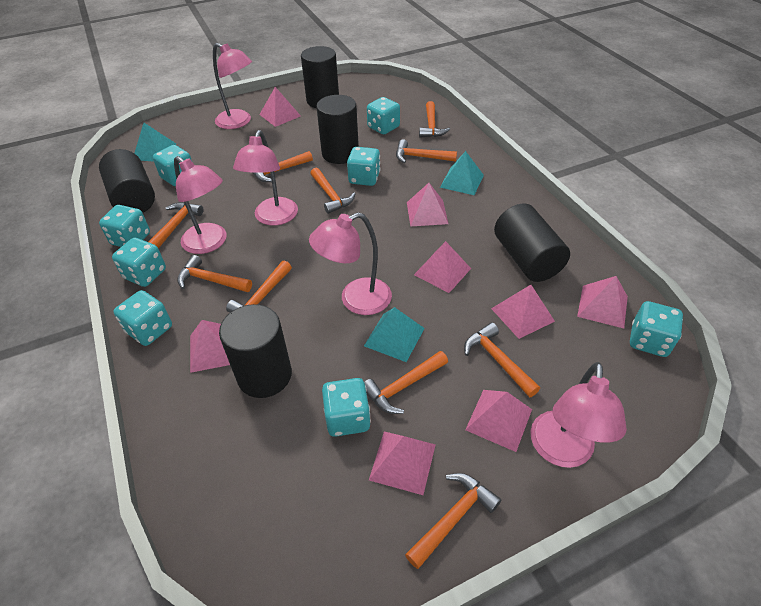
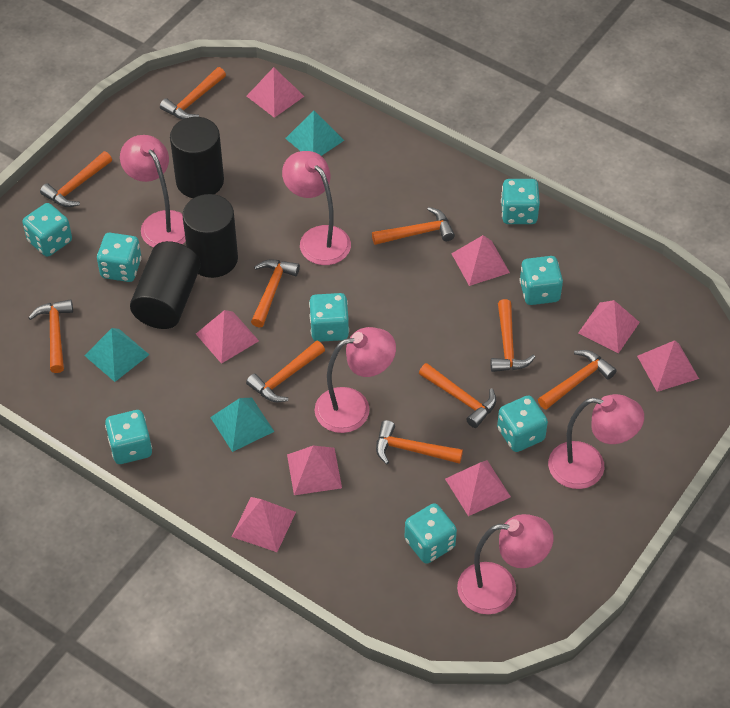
black cylinder: 5 -> 3

